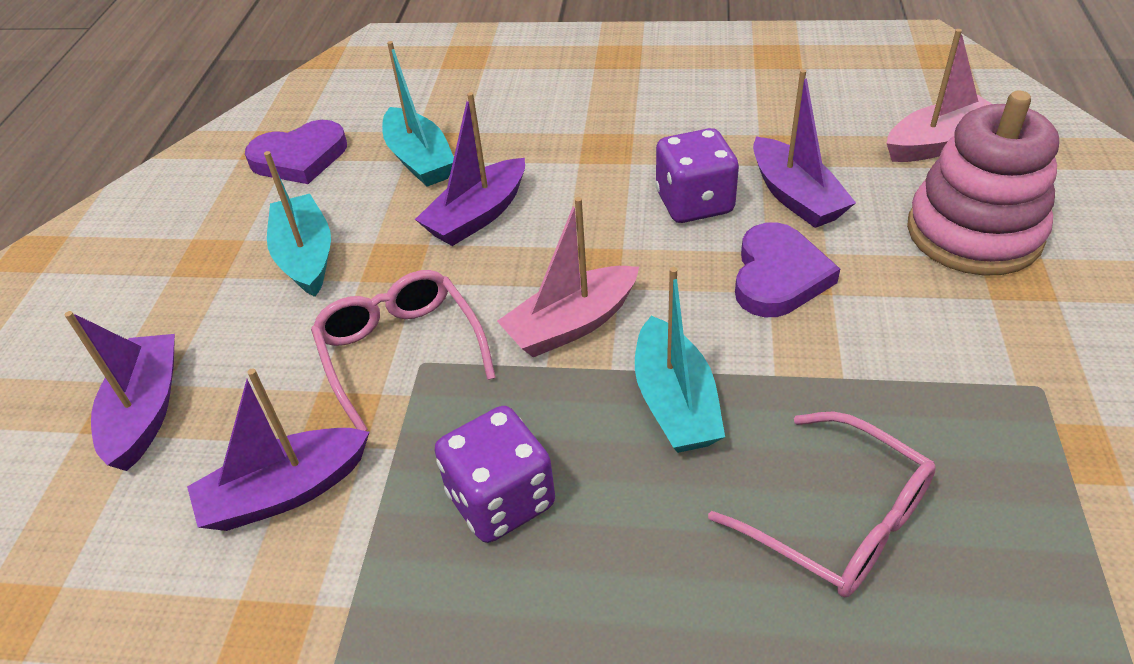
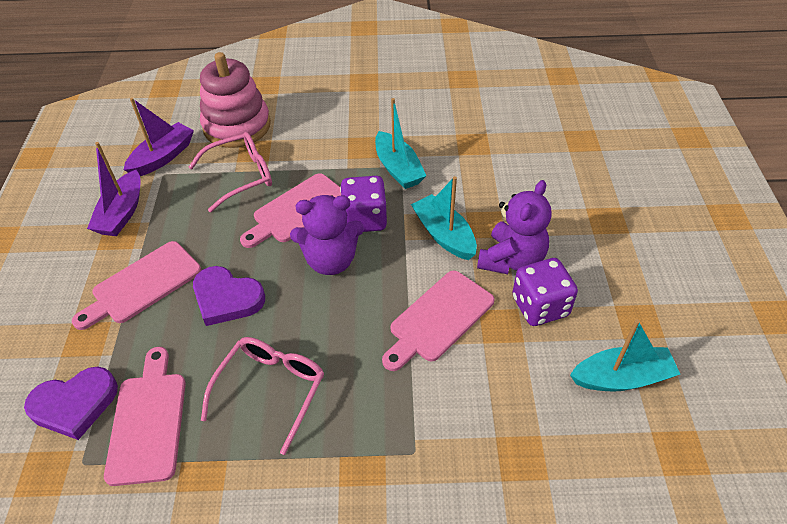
pink boat: 2 -> 0
pink cutting board: 0 -> 4
purple boat: 4 -> 2
purple teddy bear: 0 -> 2

